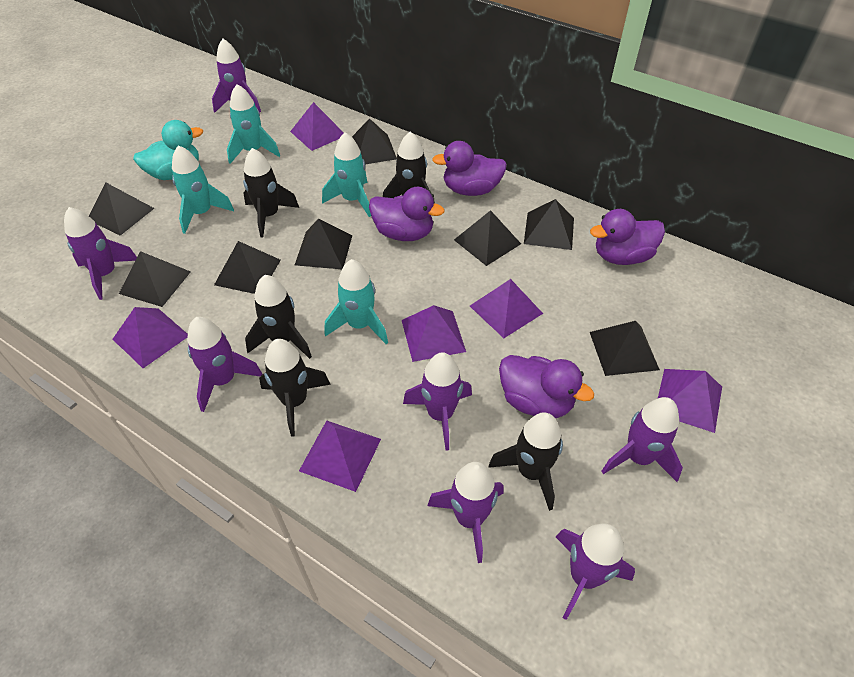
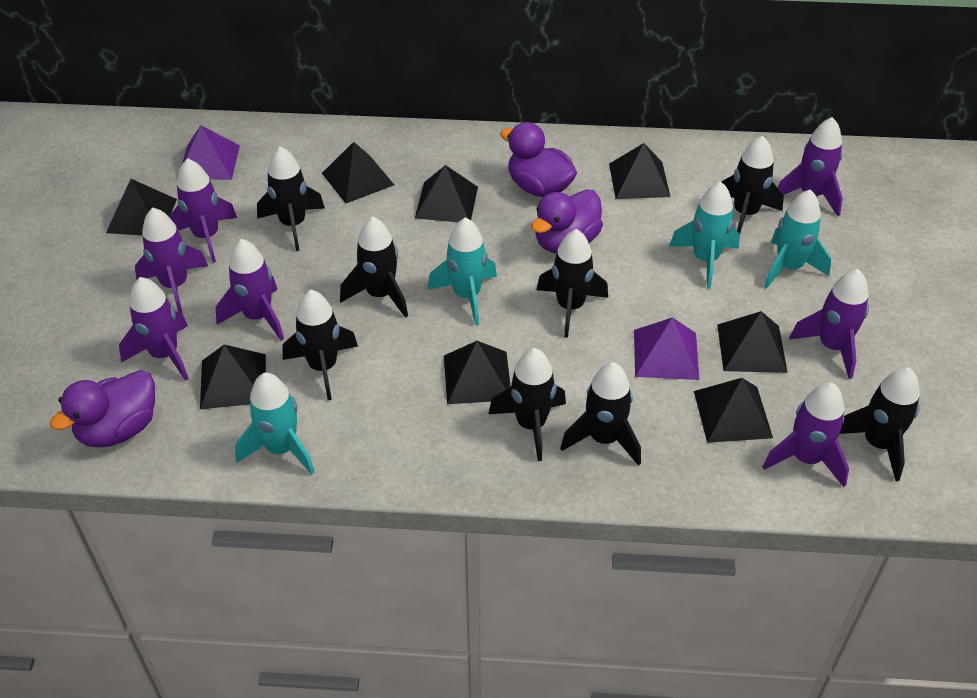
black rocket: 5 -> 8
purple duck: 4 -> 3
purple pyramid: 6 -> 2
turquoise duck: 1 -> 0

